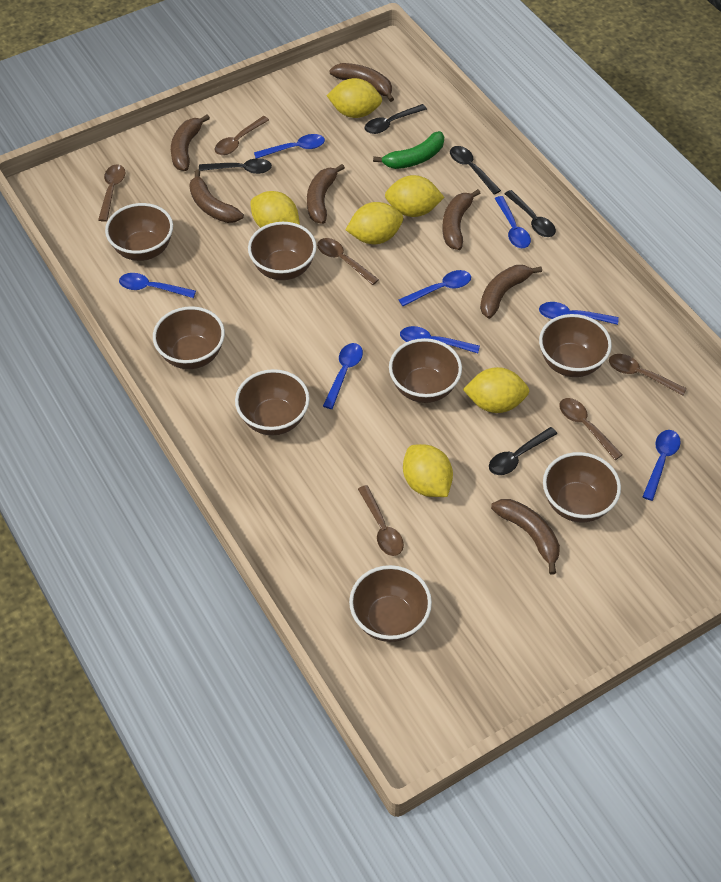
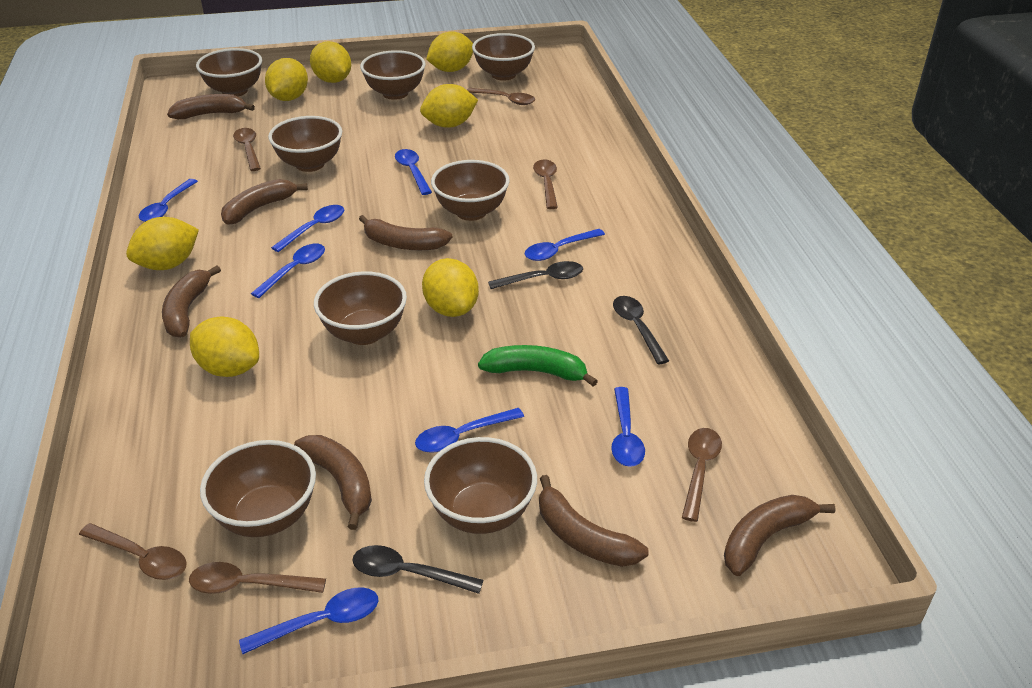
black spoon: 5 -> 3
yellow lemon: 6 -> 7

